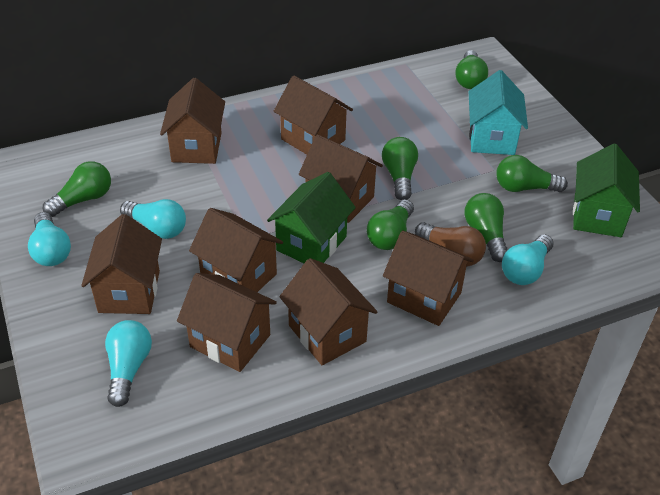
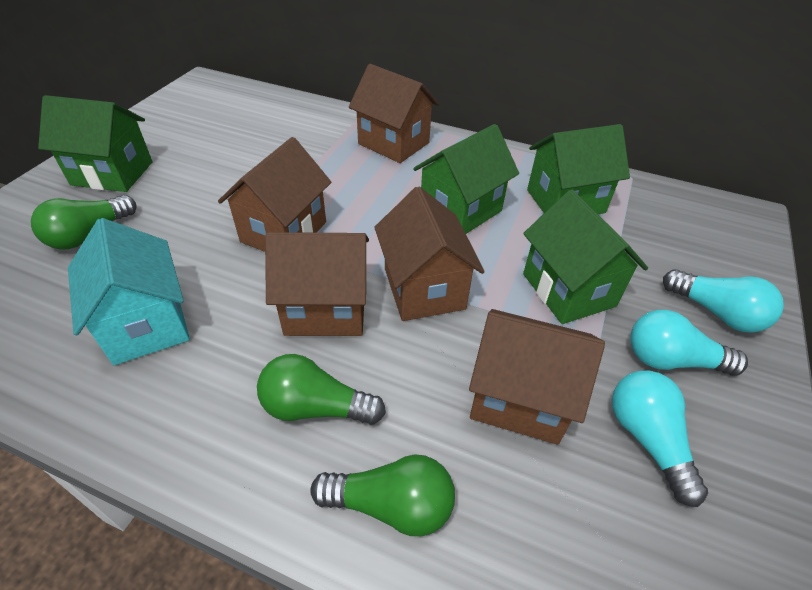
brown house: 8 -> 5
brown light bulb: 1 -> 0
green house: 2 -> 4
green light bulb: 6 -> 3
turquoise light bulb: 4 -> 3

